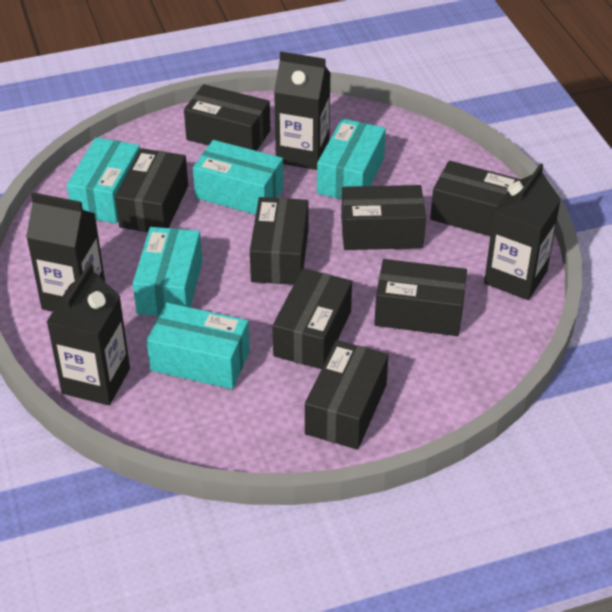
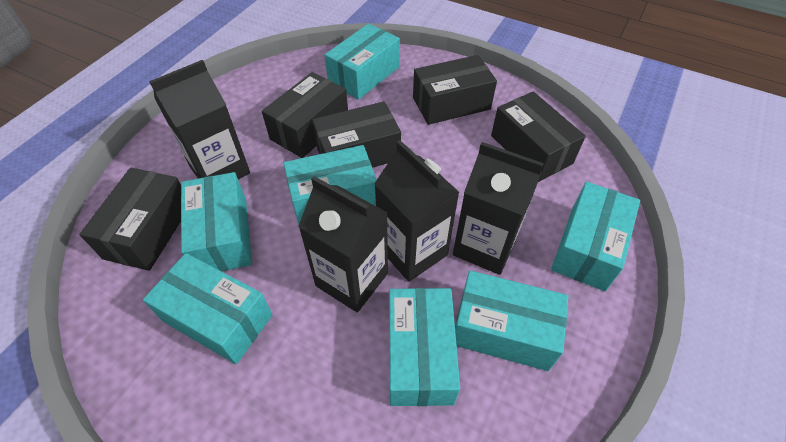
black box: 8 -> 5
turquoise box: 5 -> 7

